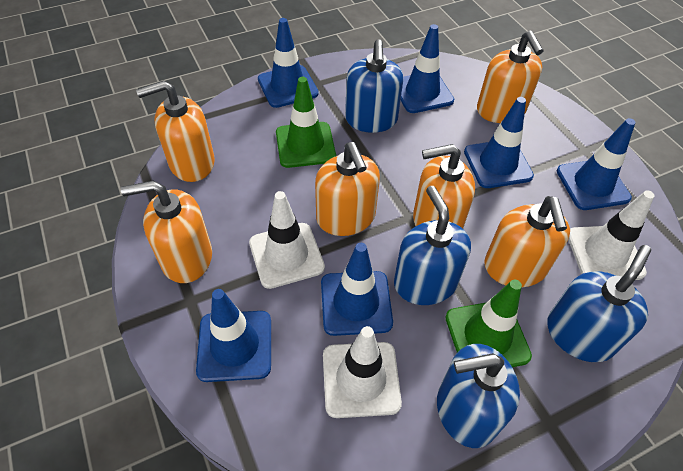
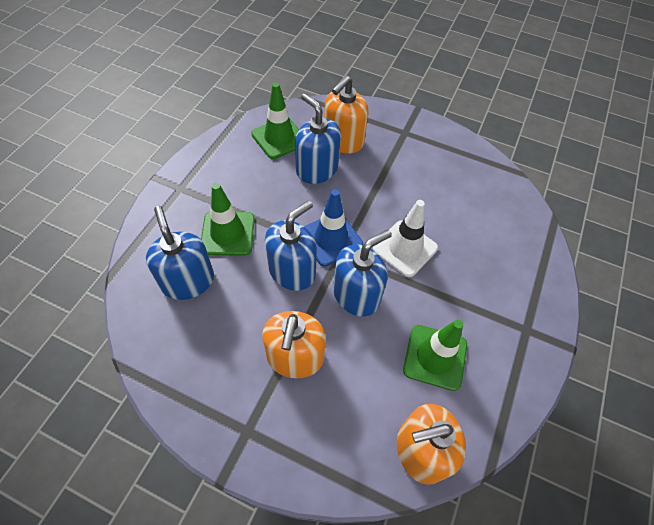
blue traffic cone: 6 -> 1
green traffic cone: 2 -> 3
orange soap dispenser: 6 -> 3
white traffic cone: 3 -> 1

